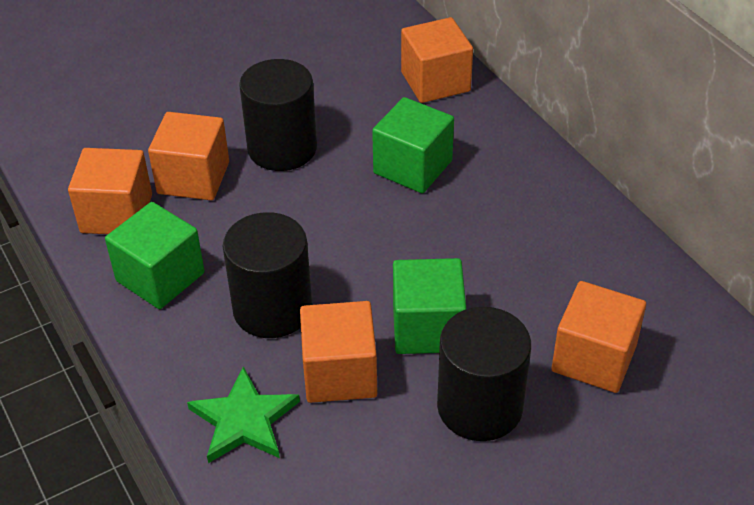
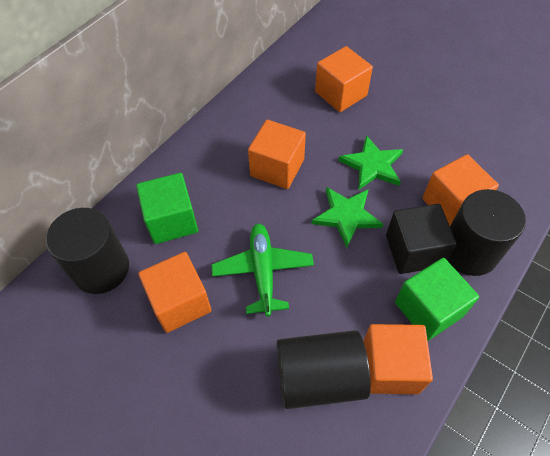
black cube: 0 -> 1
green cube: 3 -> 2
green plane: 0 -> 1
green star: 1 -> 2

